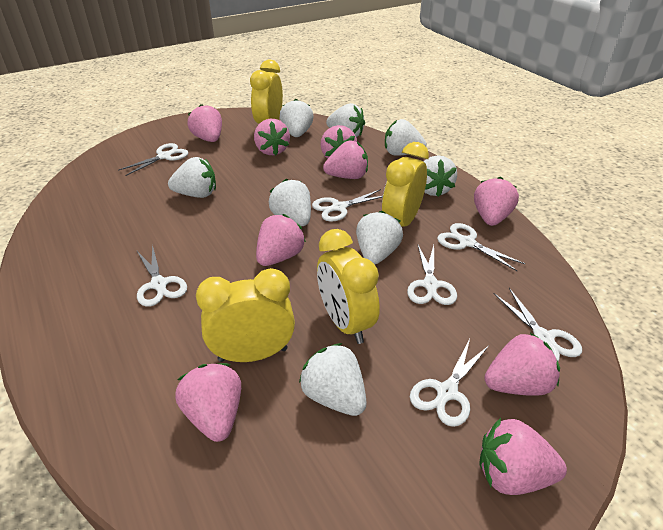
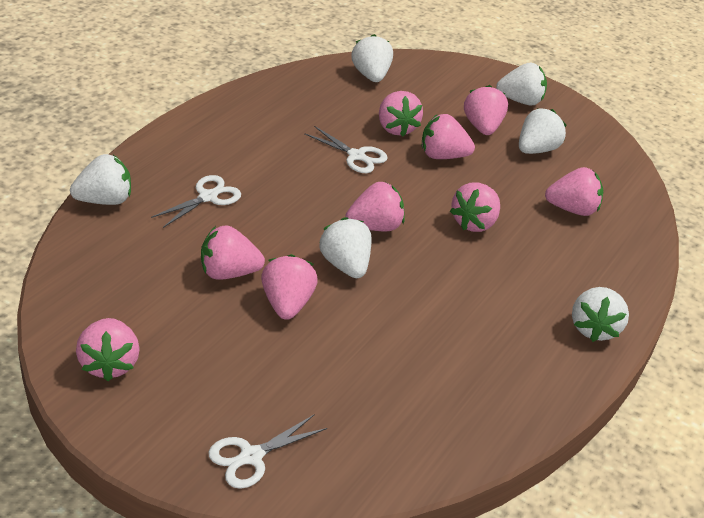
white scissors: 7 -> 3
white strawberry: 8 -> 6
yellow clock: 4 -> 0

